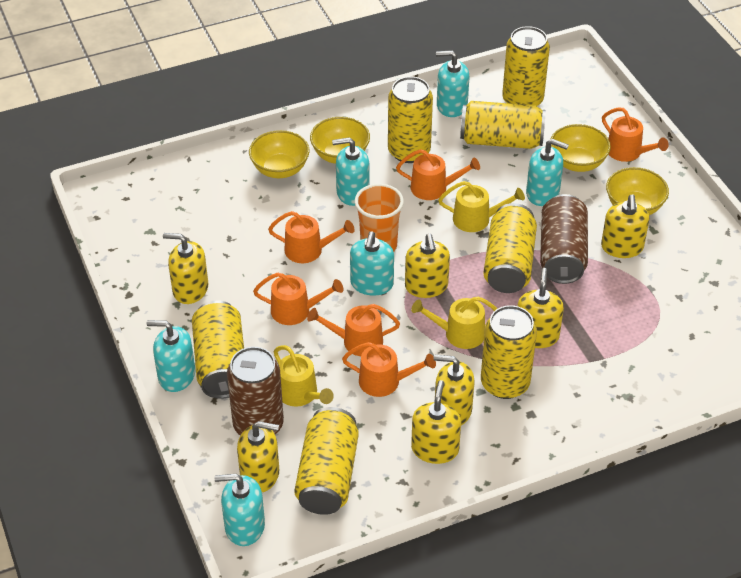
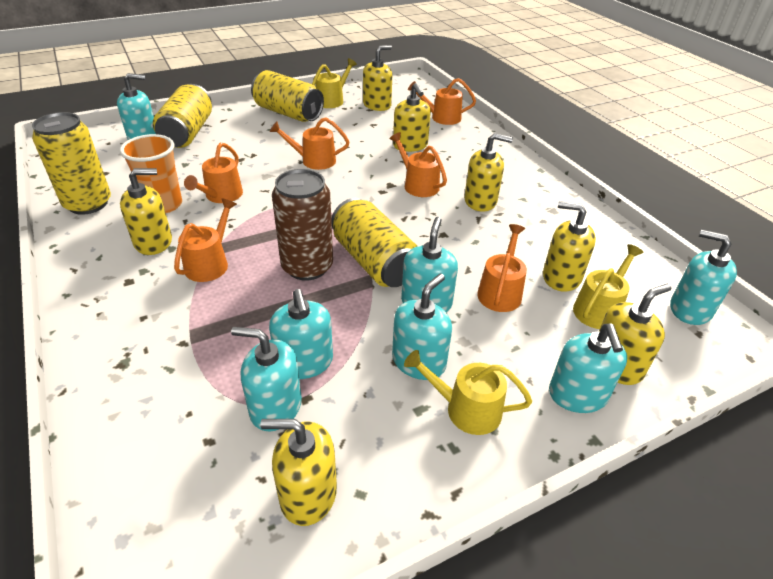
brown can: 2 -> 1
turquoise soap dispenser: 6 -> 7
yellow bowl: 4 -> 0
yellow can: 7 -> 4

